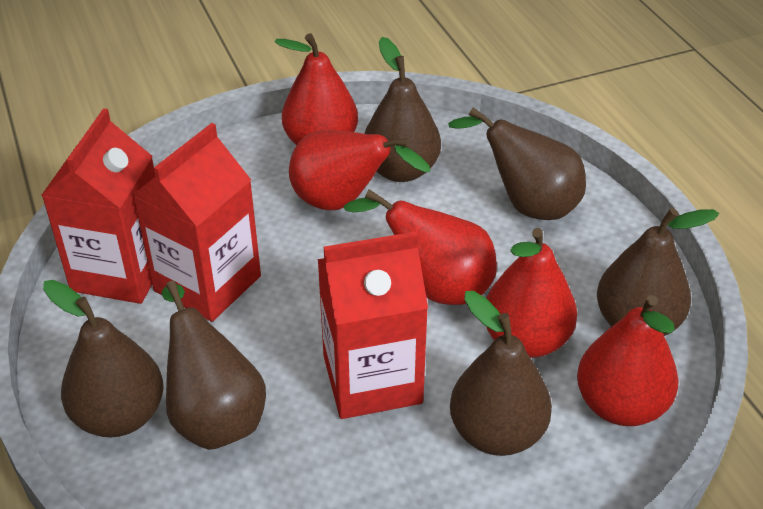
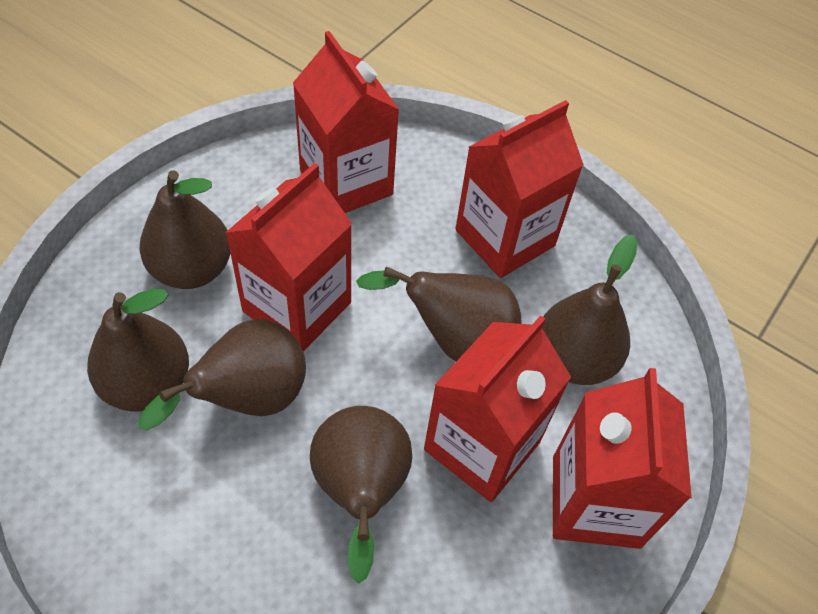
red carton: 3 -> 5
red pear: 5 -> 0

